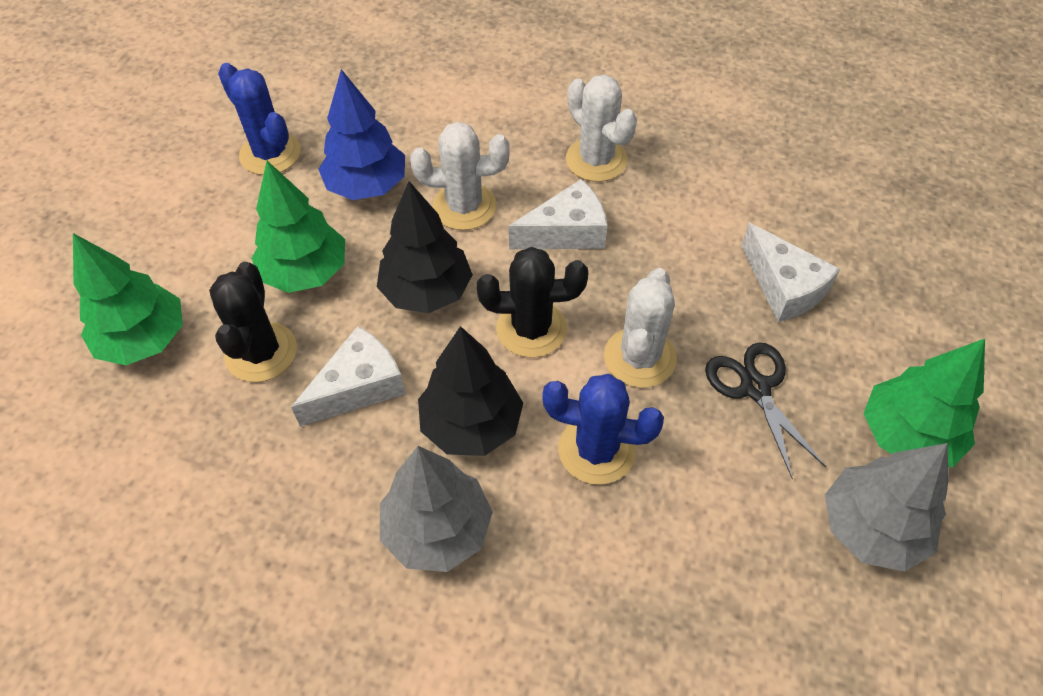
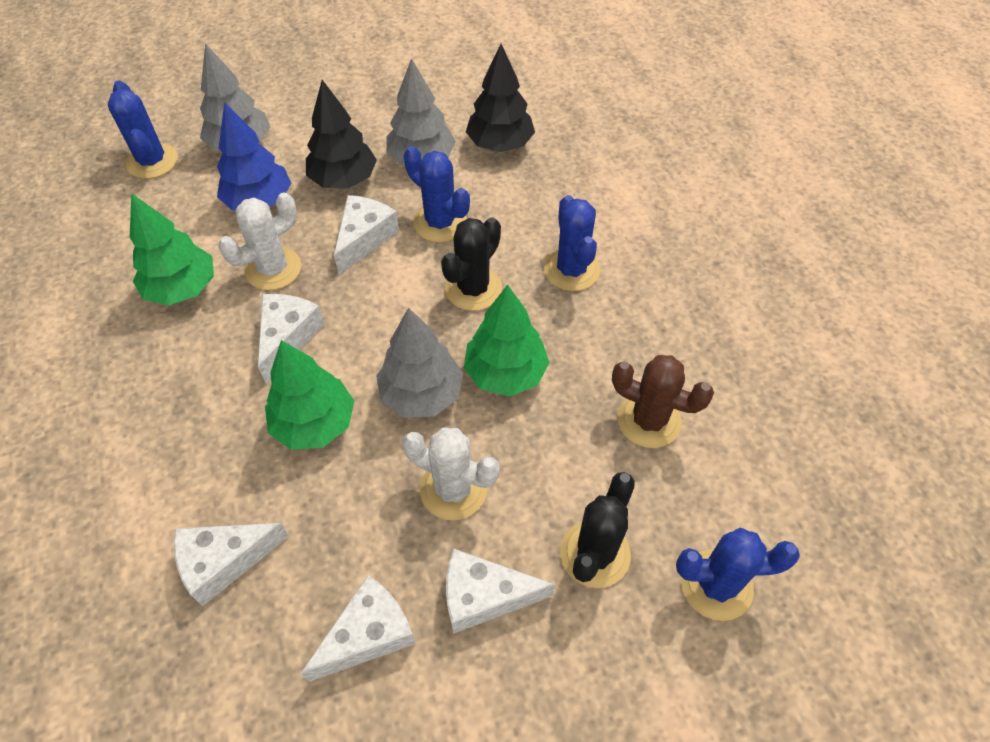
black scissors: 1 -> 0
blue cactus: 2 -> 4
brown cactus: 0 -> 1
grey tree: 2 -> 3
white cactus: 3 -> 2
white cheese: 3 -> 5

